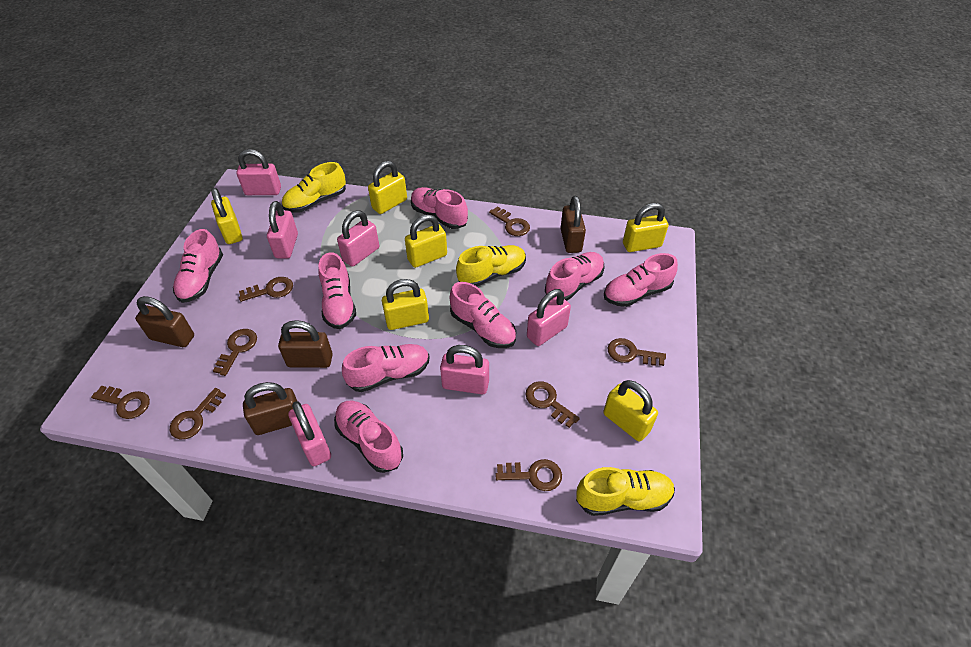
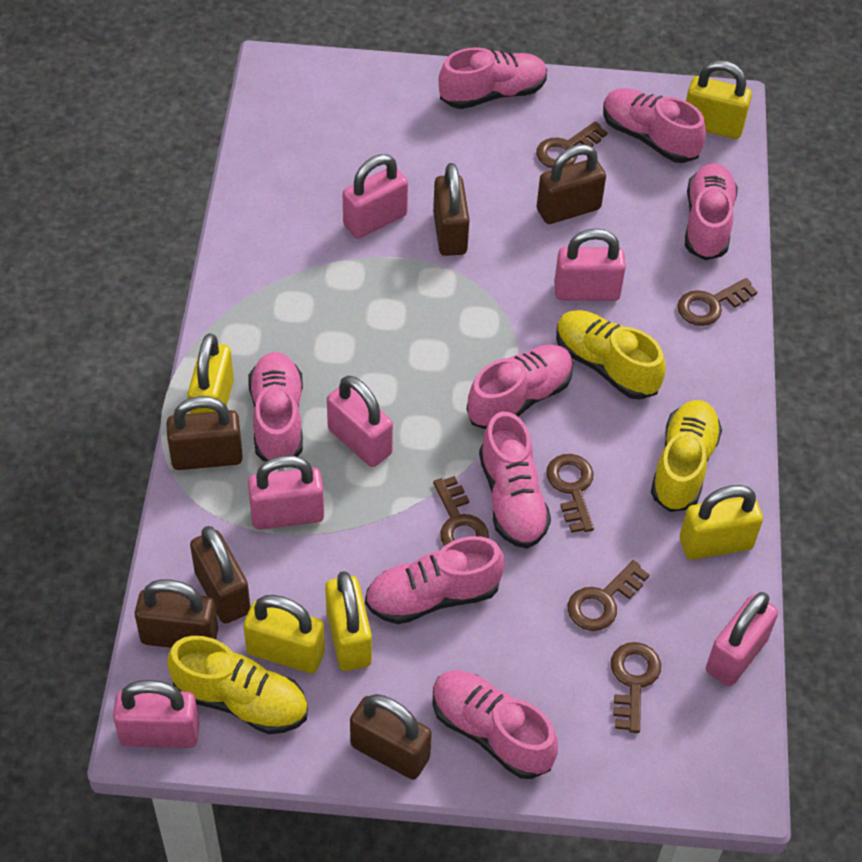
brown key: 8 -> 6
brown padlock: 4 -> 6
yellow padlock: 6 -> 5

